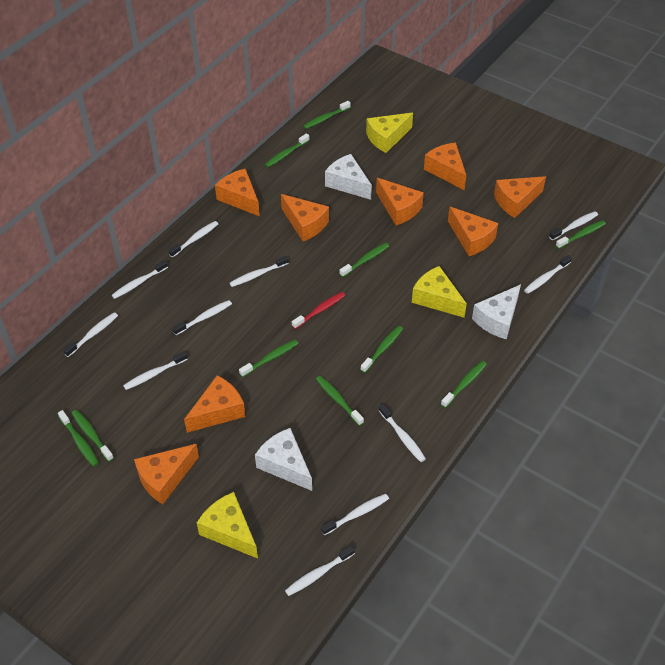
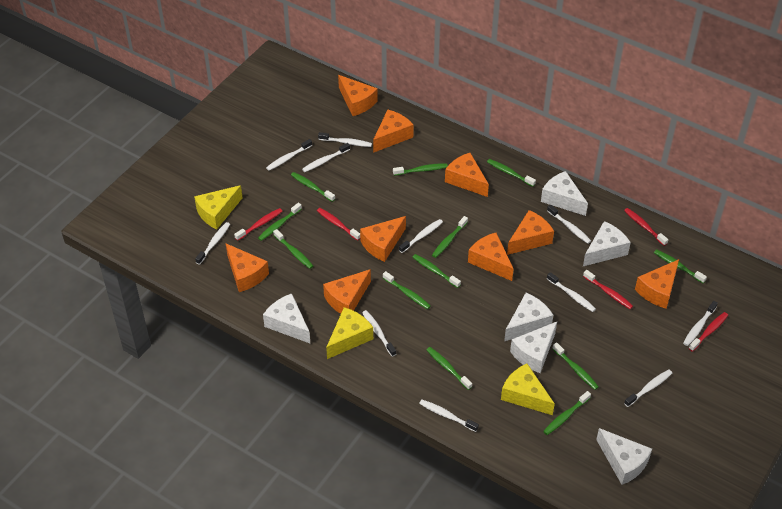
green toothbrush: 10 -> 12
orange cheese: 8 -> 9
red toothbrush: 1 -> 5
white cheese: 3 -> 6

